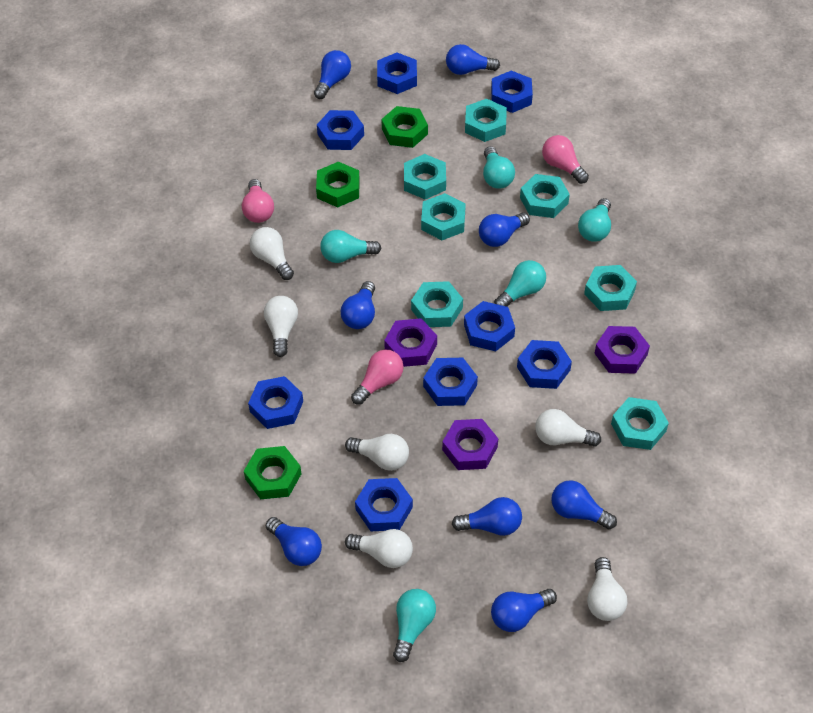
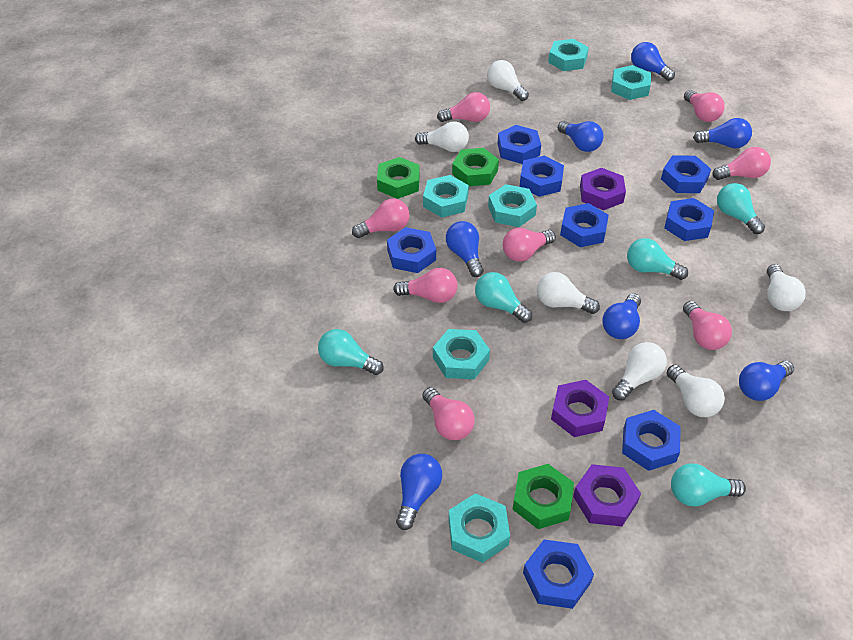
blue light bulb: 8 -> 7
pink light bulb: 3 -> 8
turquoise nut: 7 -> 6

